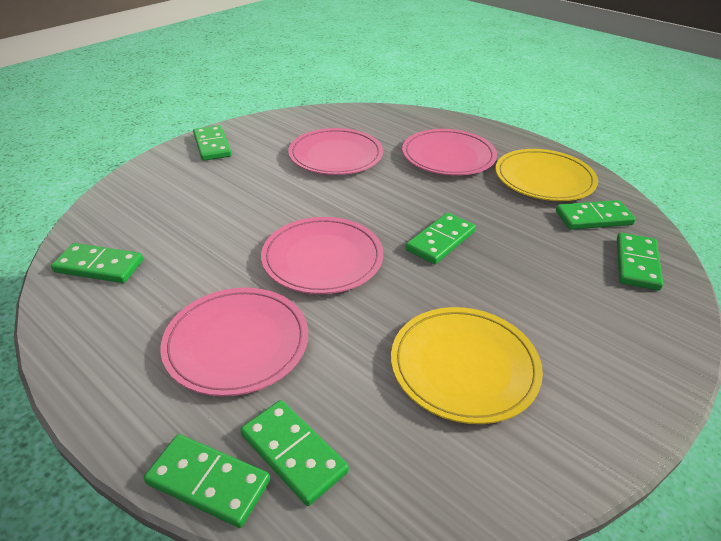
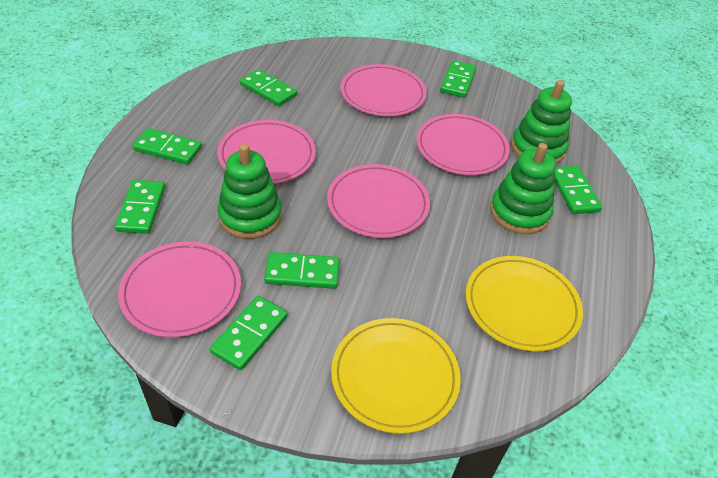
green stacking toy: 0 -> 3
pink plate: 4 -> 5

